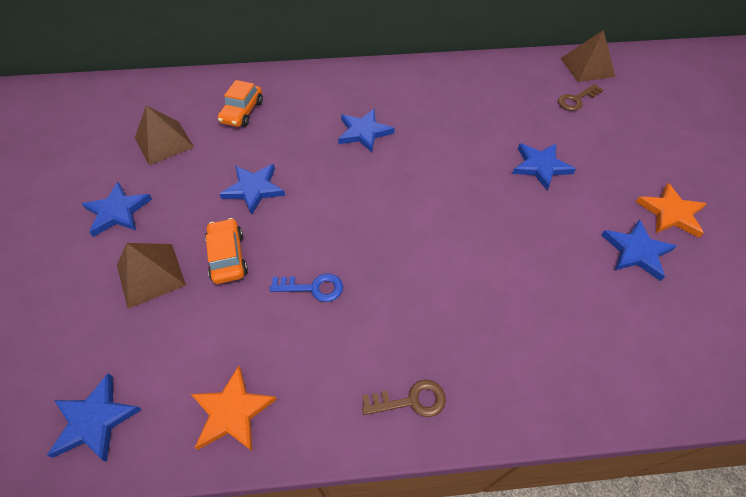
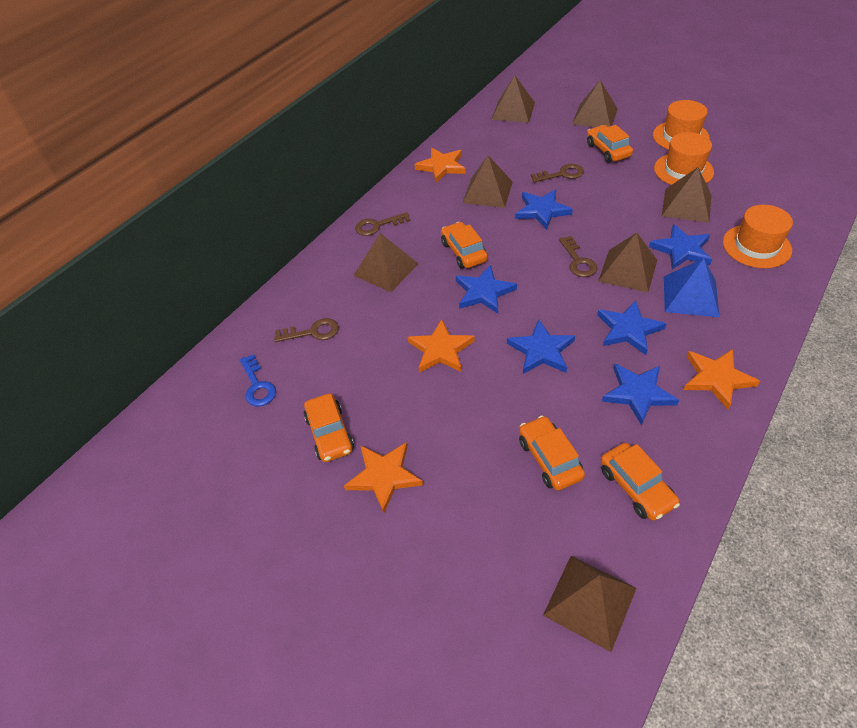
blue pyramid: 0 -> 1
brown key: 2 -> 4
brown pyramid: 3 -> 7
orange car: 2 -> 5
orange hat: 0 -> 3
orange star: 2 -> 4

